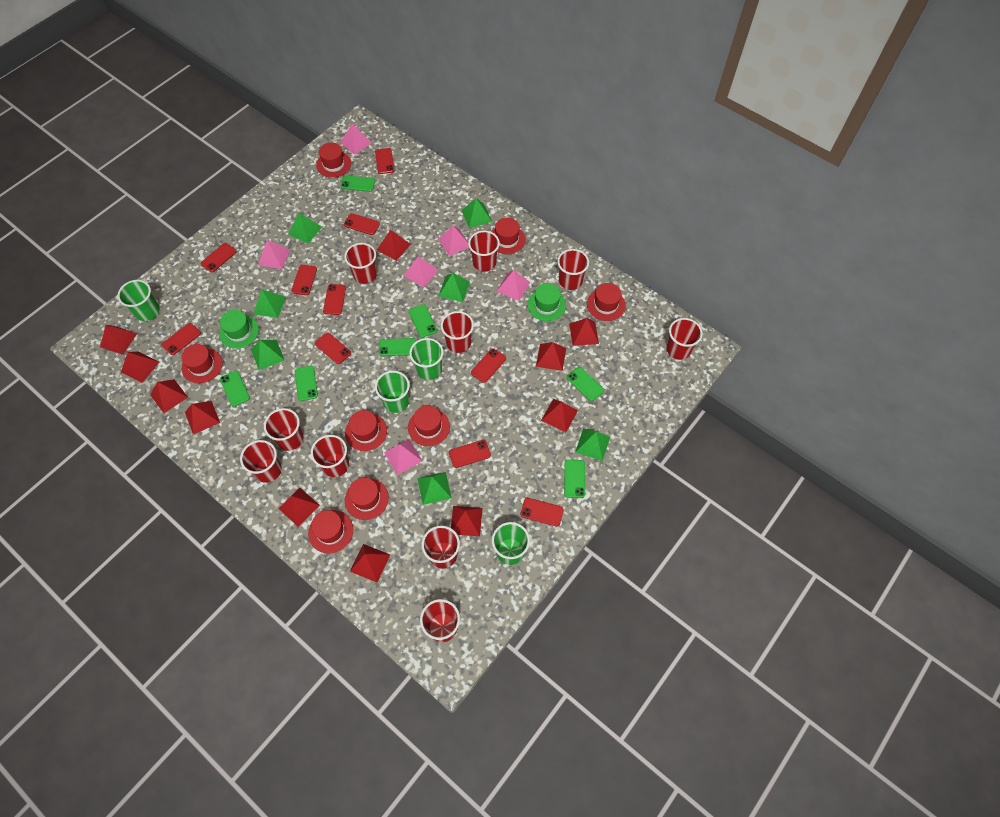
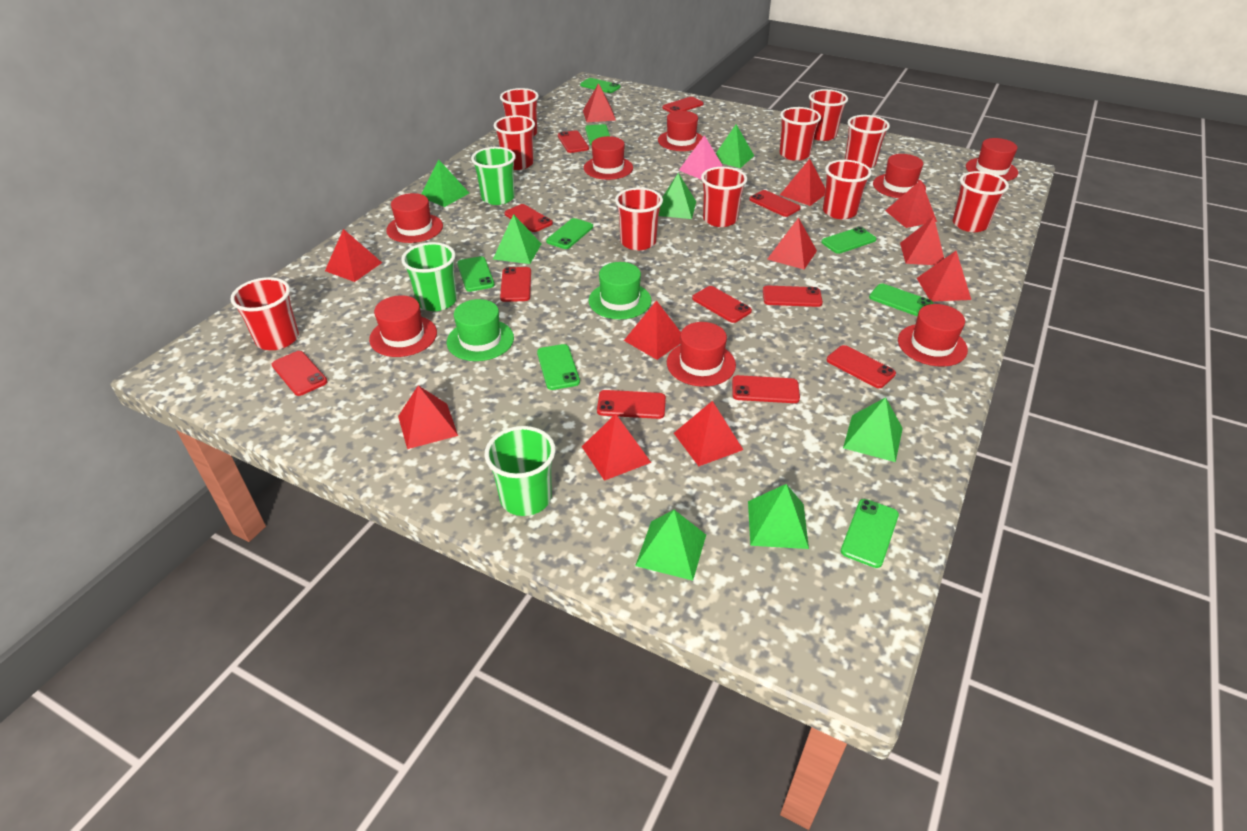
green cup: 4 -> 3
green phone: 7 -> 8
pink pyramid: 6 -> 1
red phone: 10 -> 11

